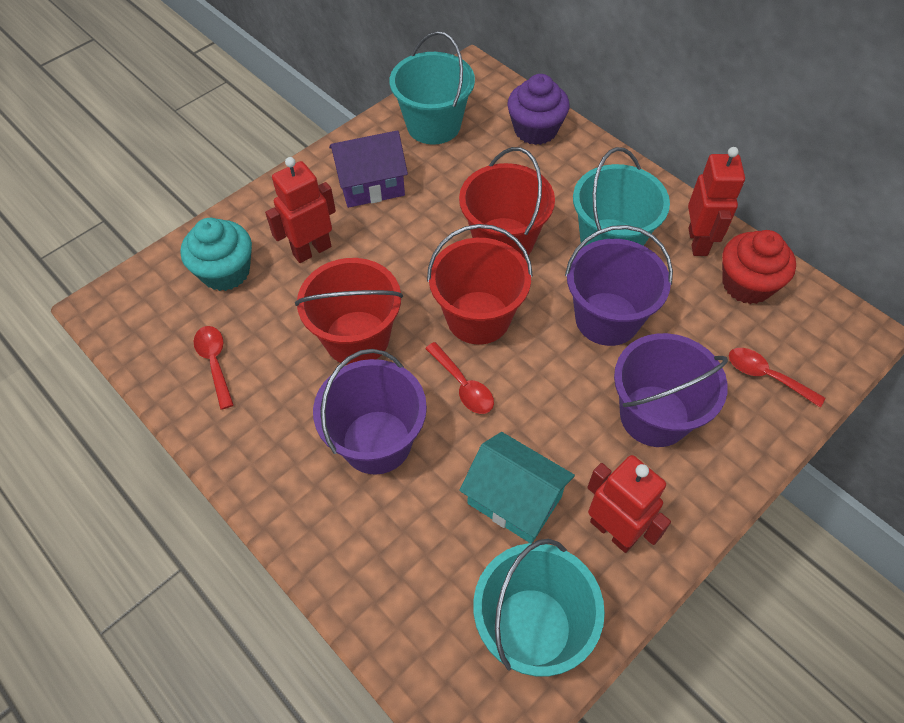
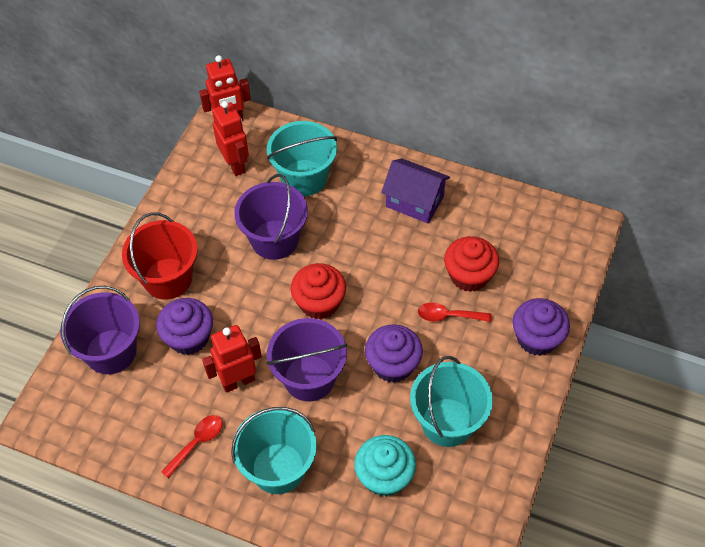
purple cupcake: 1 -> 3
red bucket: 3 -> 1
red cupcake: 1 -> 2
red spoon: 3 -> 2
turquoise house: 1 -> 0

